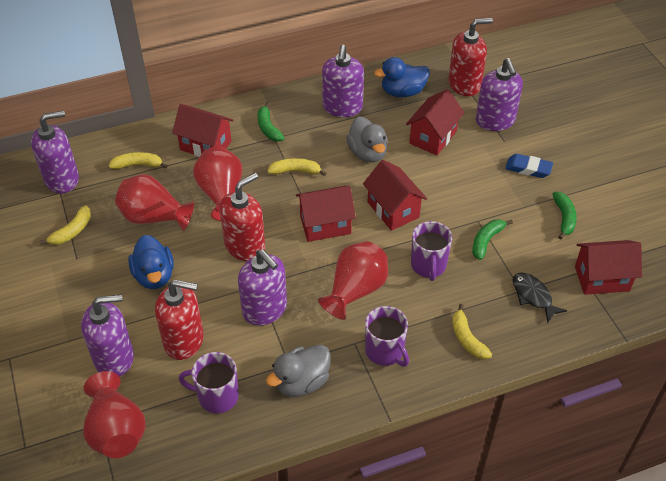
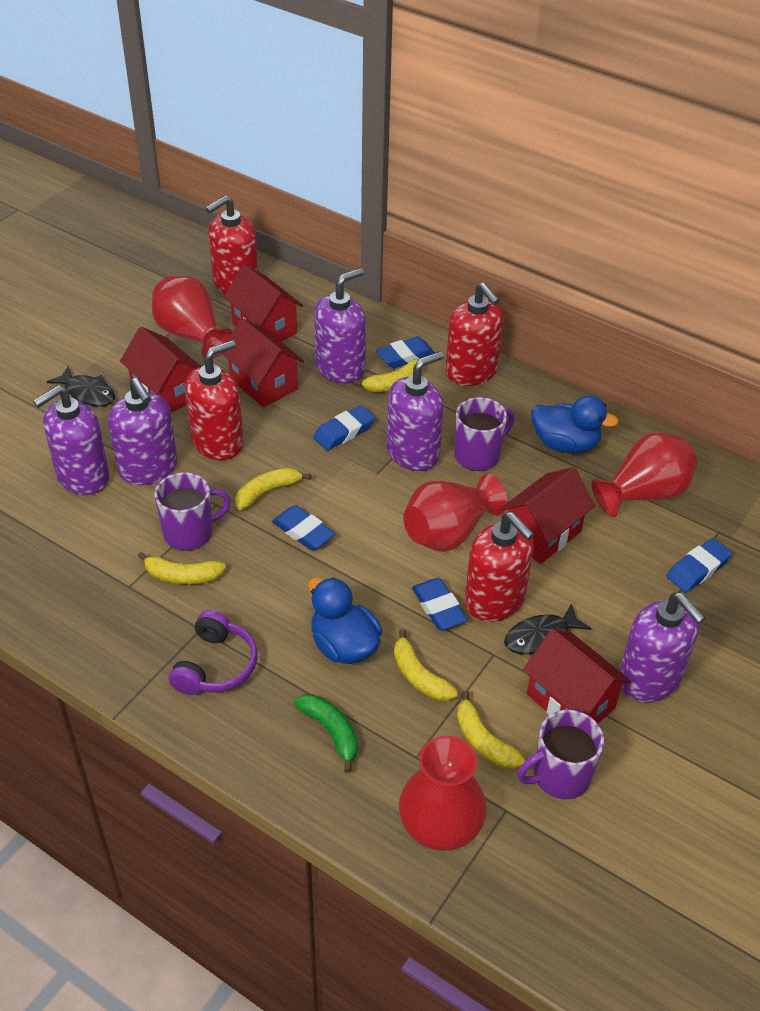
black fish: 1 -> 2
blue eraser: 1 -> 5
green banana: 3 -> 1
grey duck: 2 -> 0
purple headphones: 0 -> 1
red soap dispenser: 3 -> 4
yellow banana: 4 -> 5

